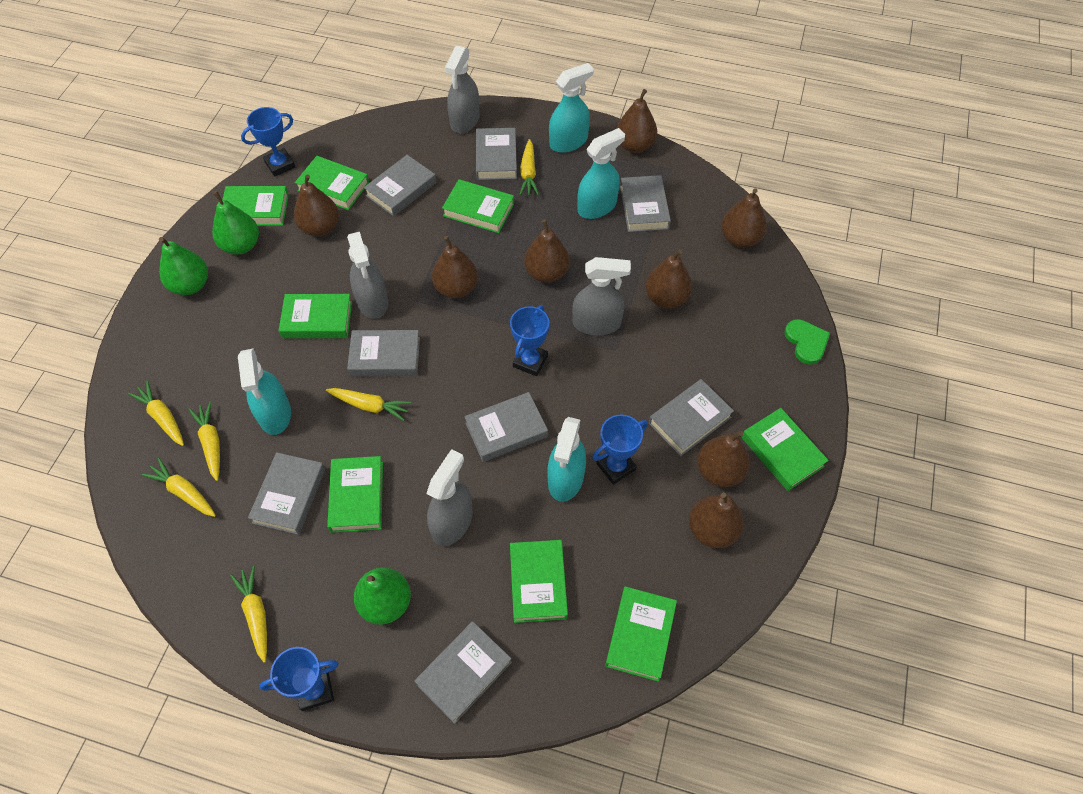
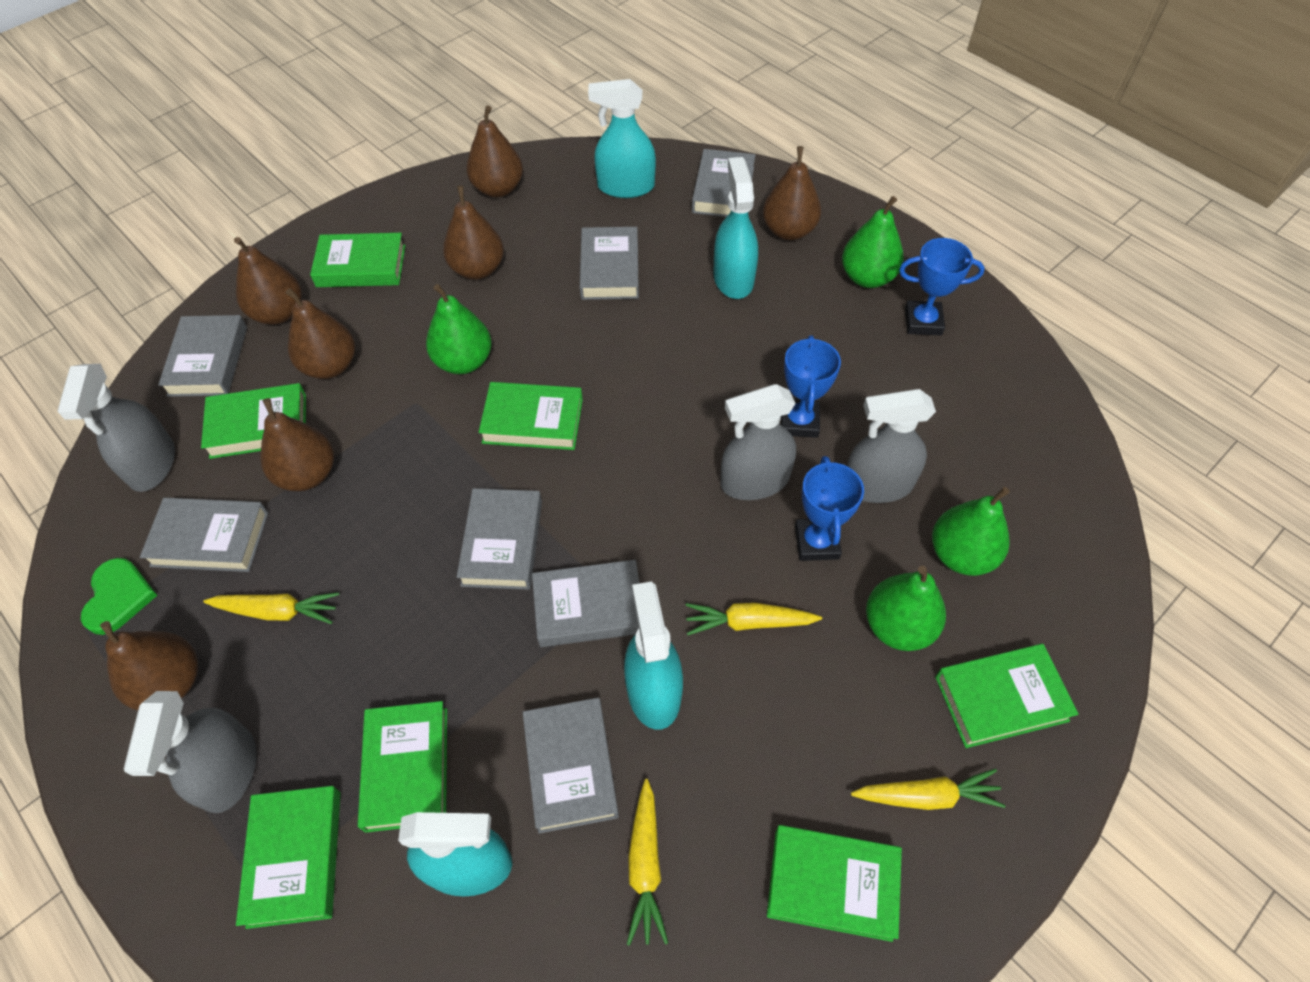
blue trophy: 4 -> 3
brown pear: 8 -> 7
green book: 8 -> 7
green pear: 3 -> 4
grey book: 8 -> 7
yellow carrot: 6 -> 4

